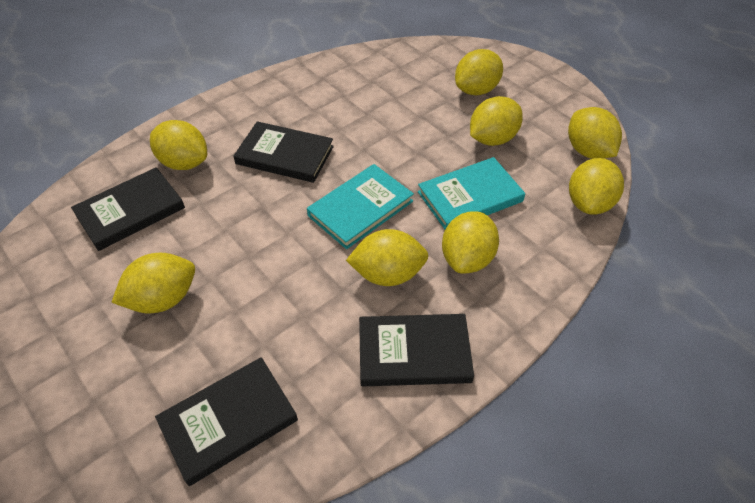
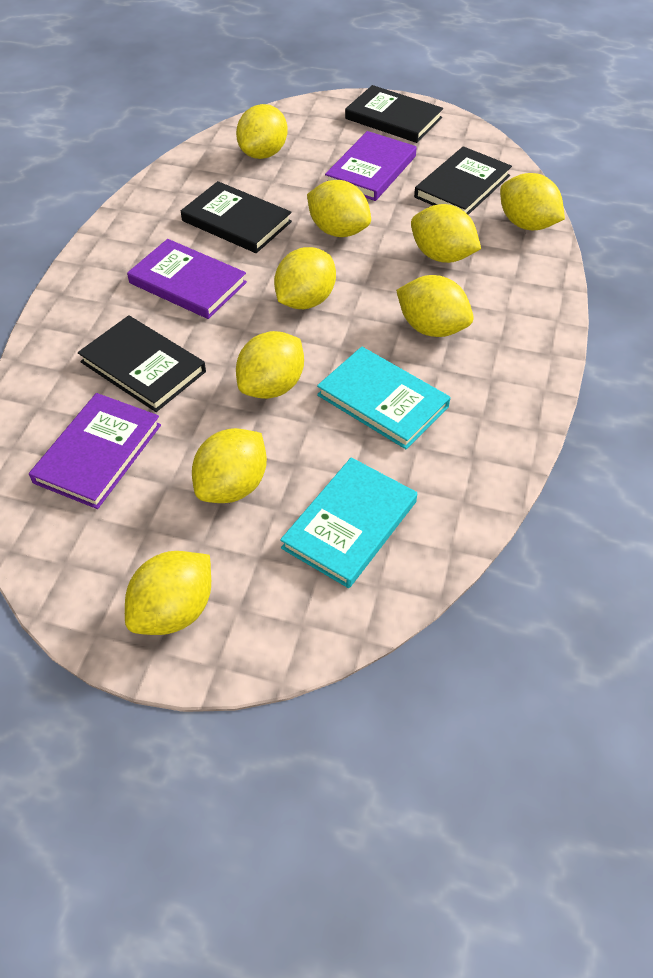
purple book: 0 -> 3
yellow lemon: 8 -> 9

